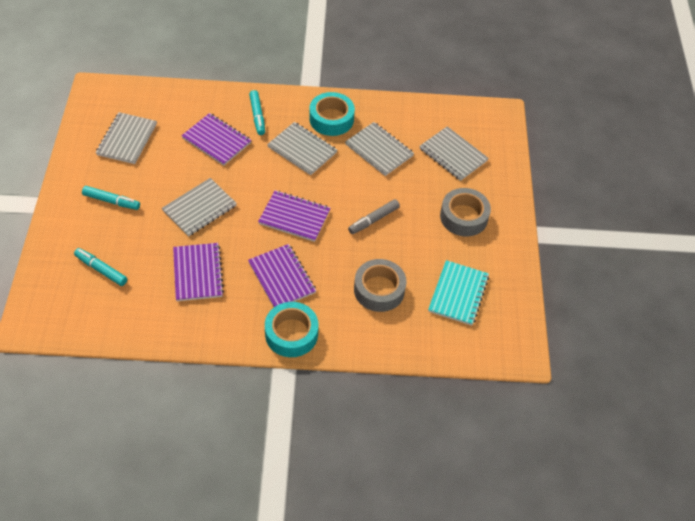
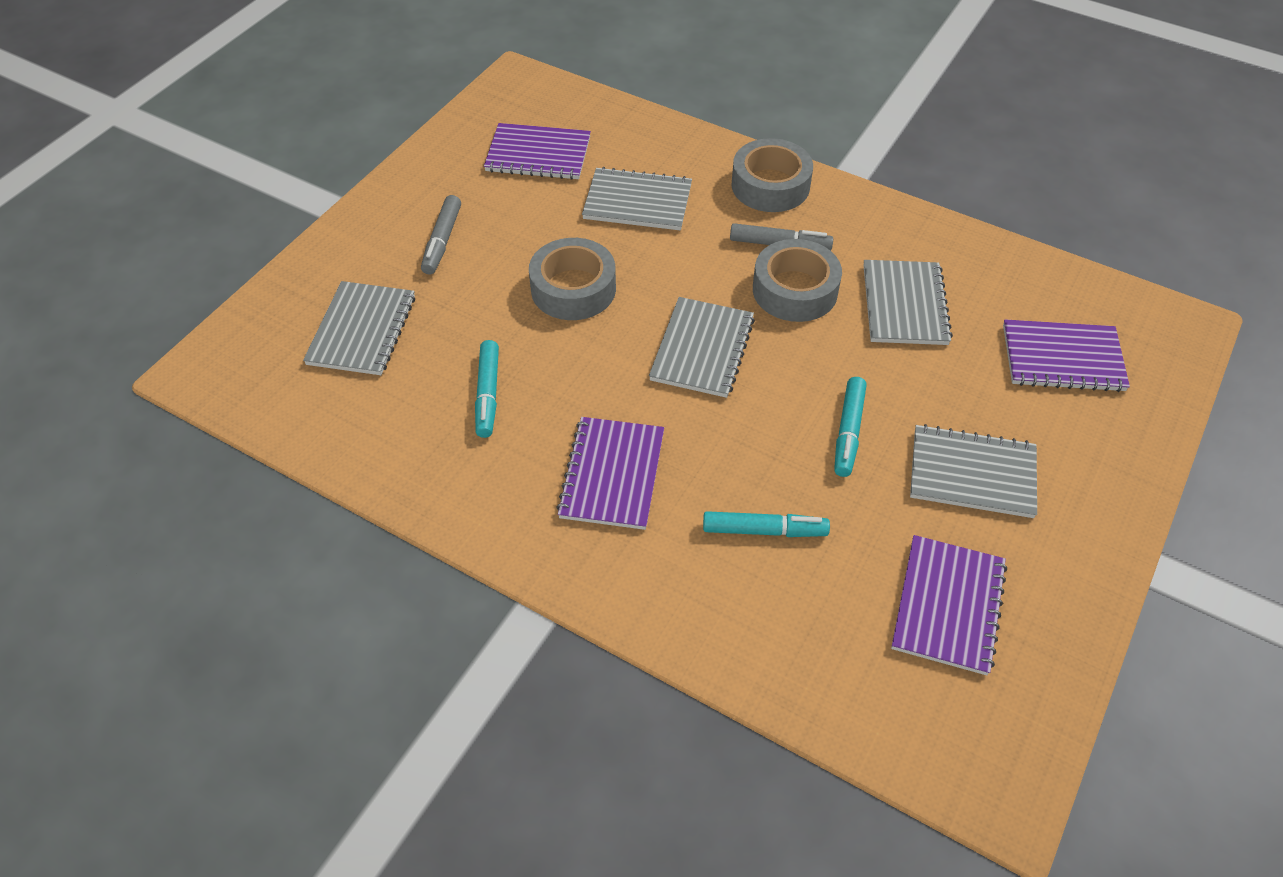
grey marker: 1 -> 2
grey tape: 2 -> 3
turquoise notebook: 1 -> 0
turquoise tape: 2 -> 0

